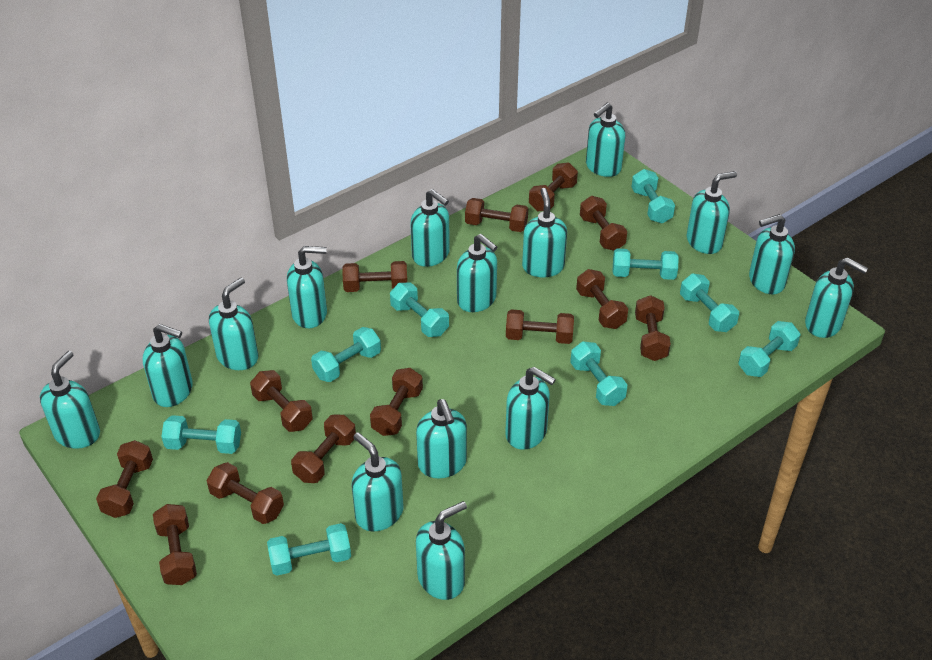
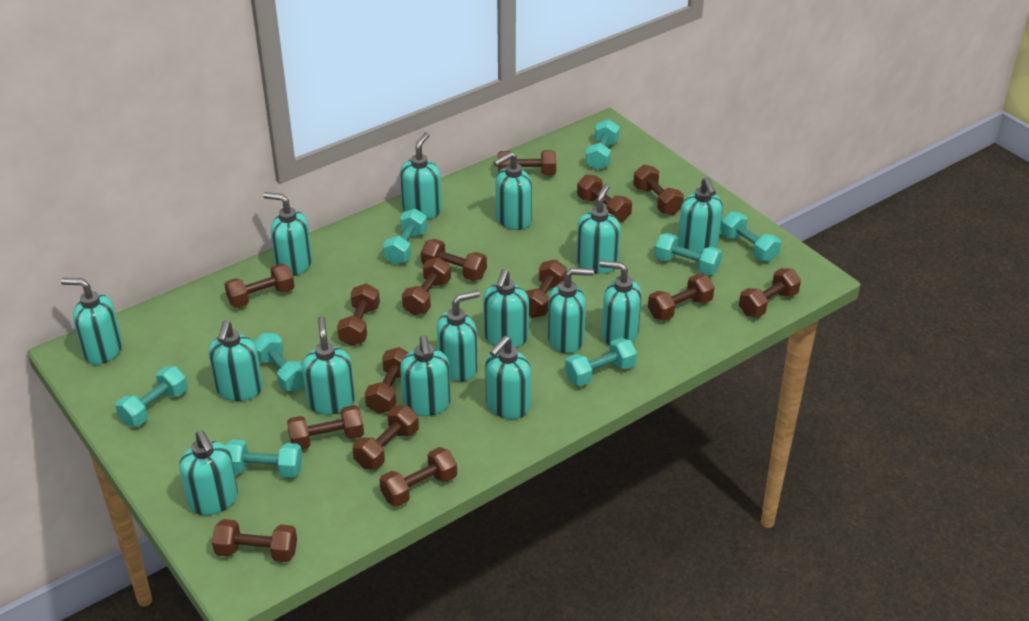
brown dumbbell: 13 -> 15
turquoise dumbbell: 9 -> 8

